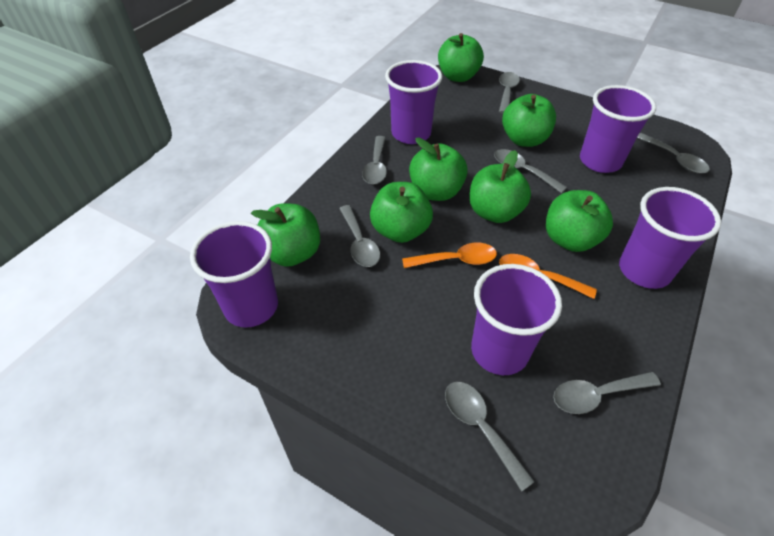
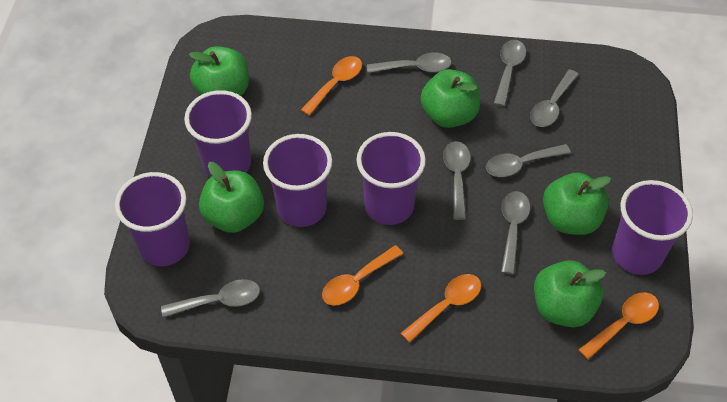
green apple: 7 -> 5
orange spoon: 2 -> 4

